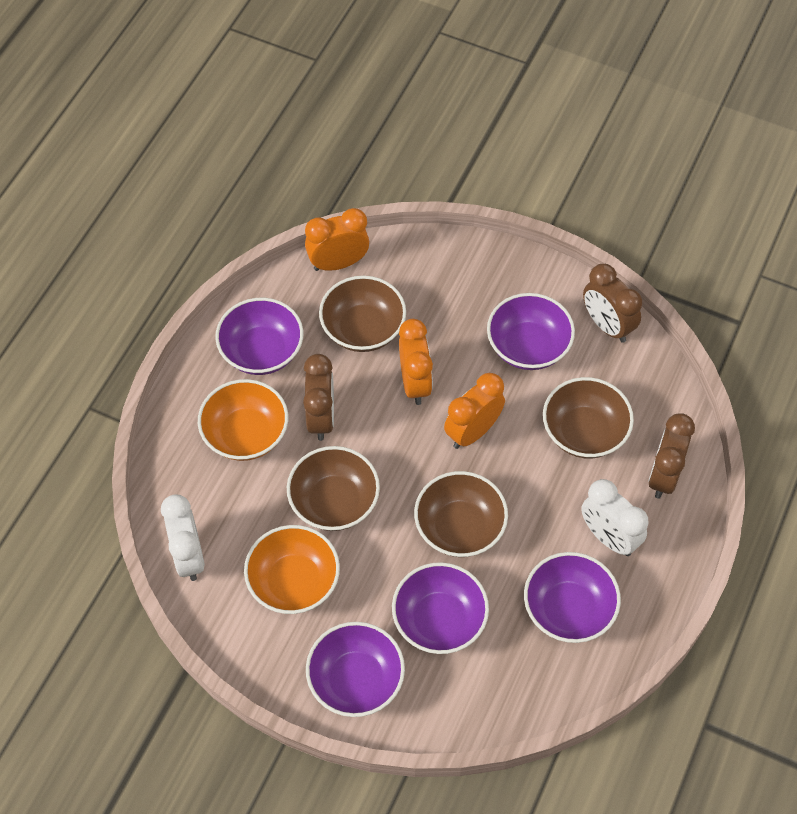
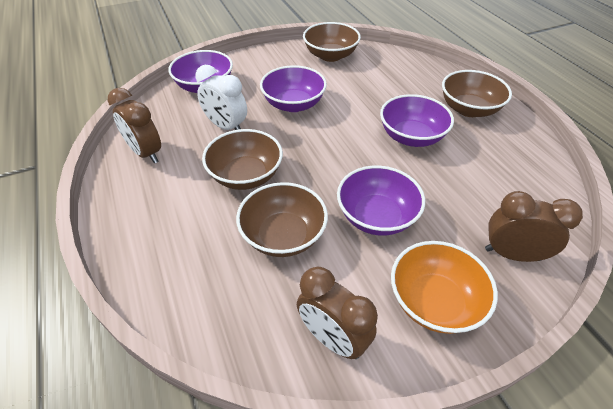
orange bowl: 2 -> 1
orange clock: 3 -> 0
purple bowl: 5 -> 4
white clock: 2 -> 1

